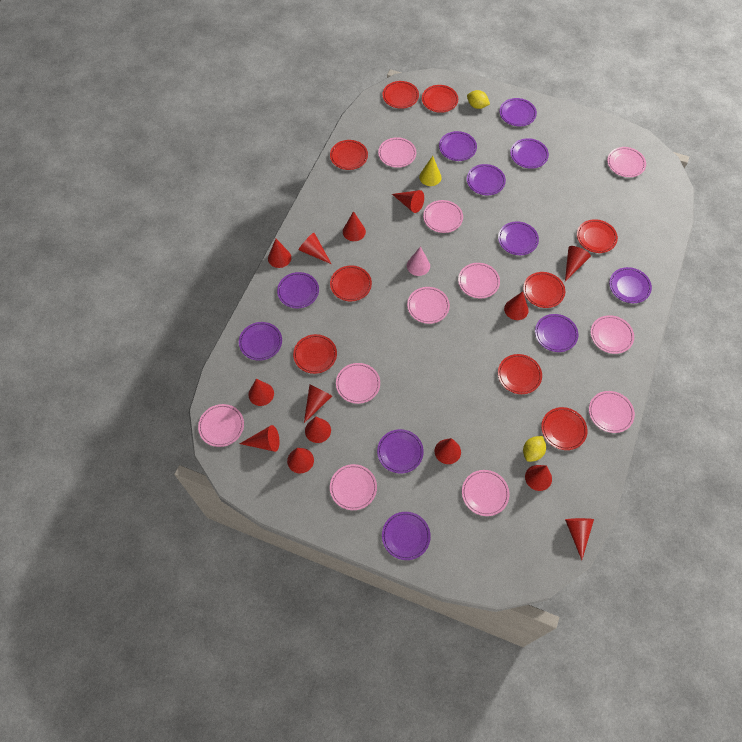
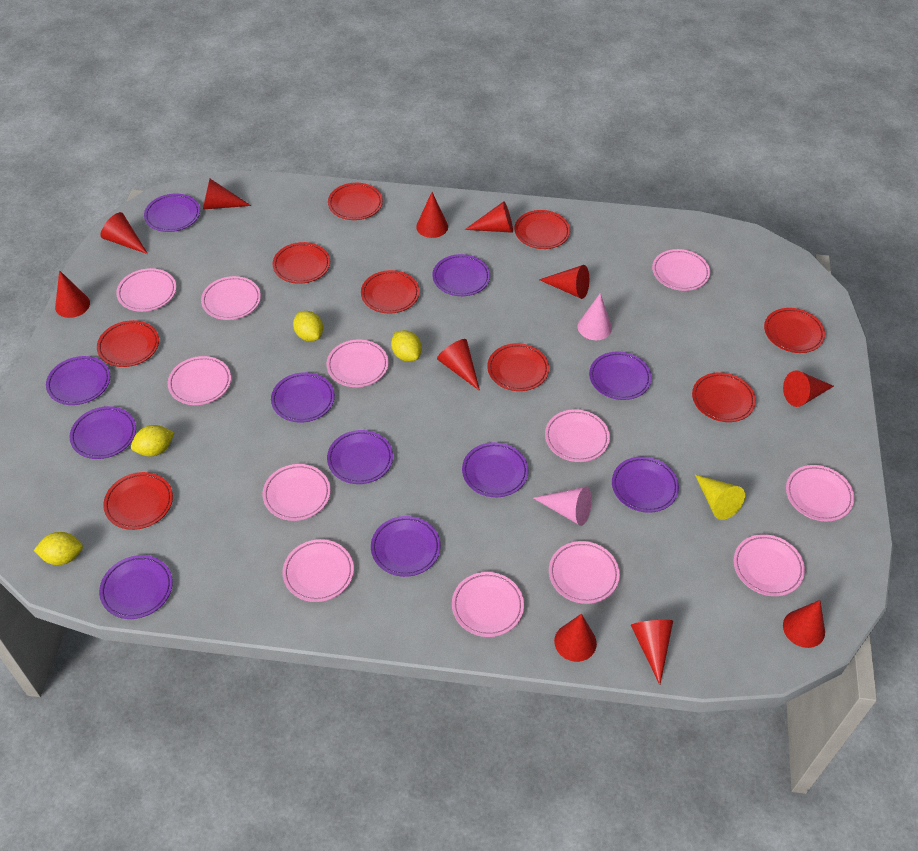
pink cone: 1 -> 2
pink plate: 11 -> 12
red cone: 14 -> 11
yellow lemon: 2 -> 4

